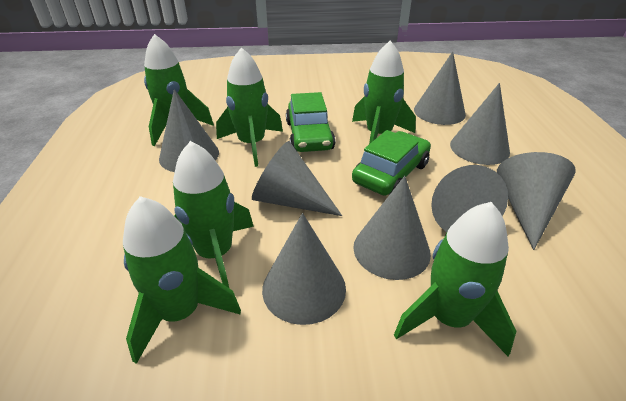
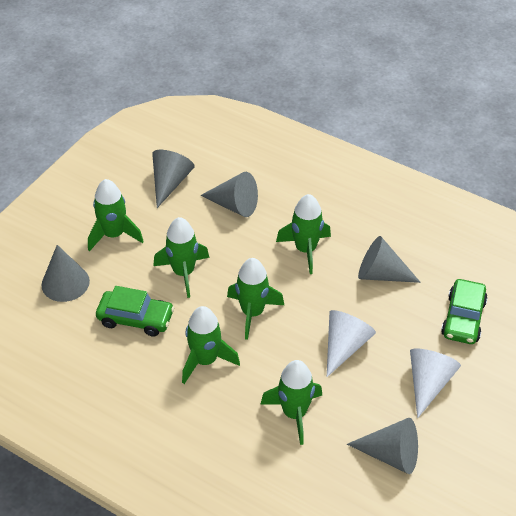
grey cone: 8 -> 5
white cone: 0 -> 2

